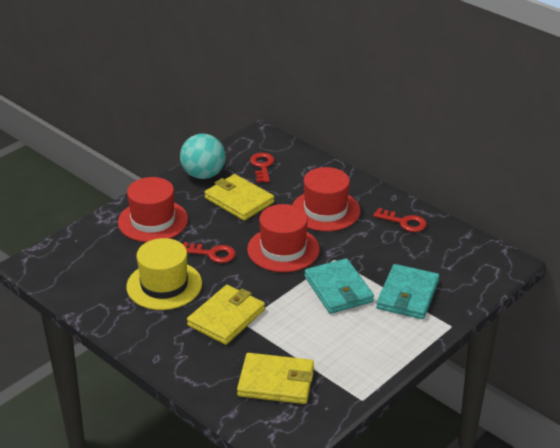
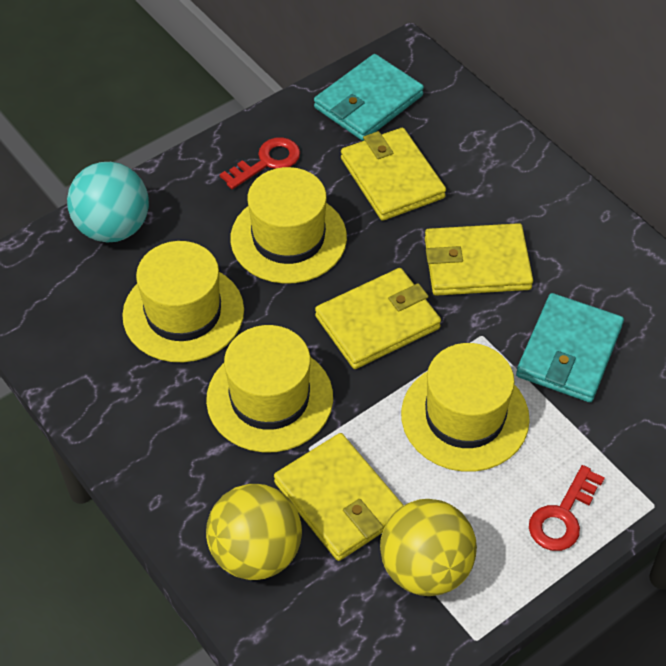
red hat: 3 -> 0
red key: 3 -> 2
yellow ball: 0 -> 2
yellow hat: 1 -> 4
yellow wallet: 3 -> 4

